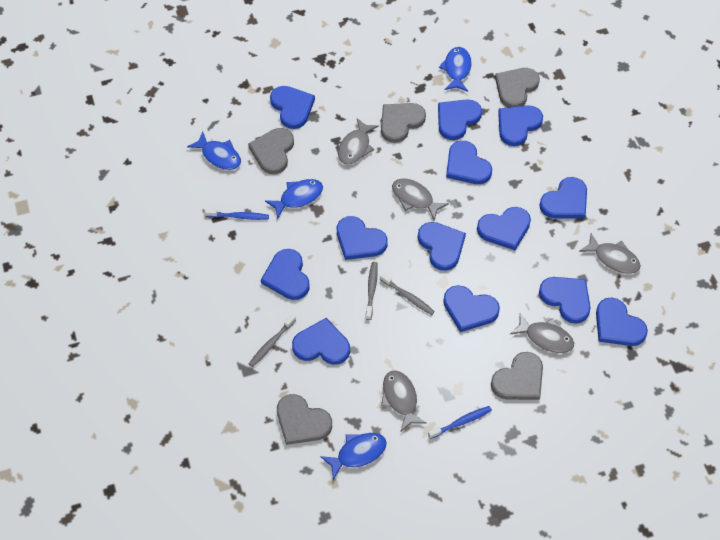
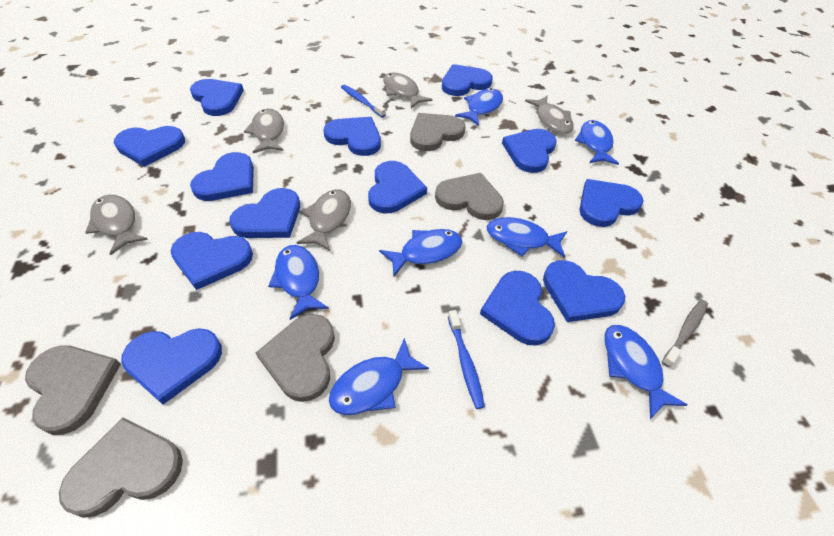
blue fish: 4 -> 7
grey toothbrush: 3 -> 1

